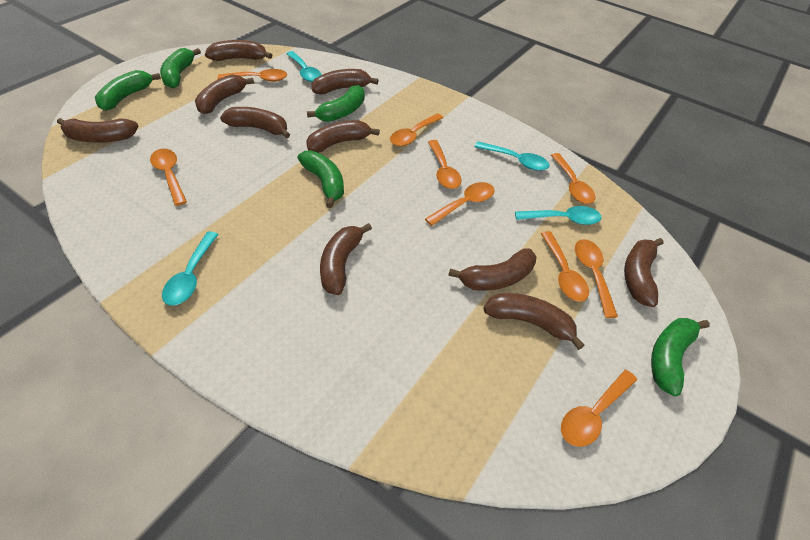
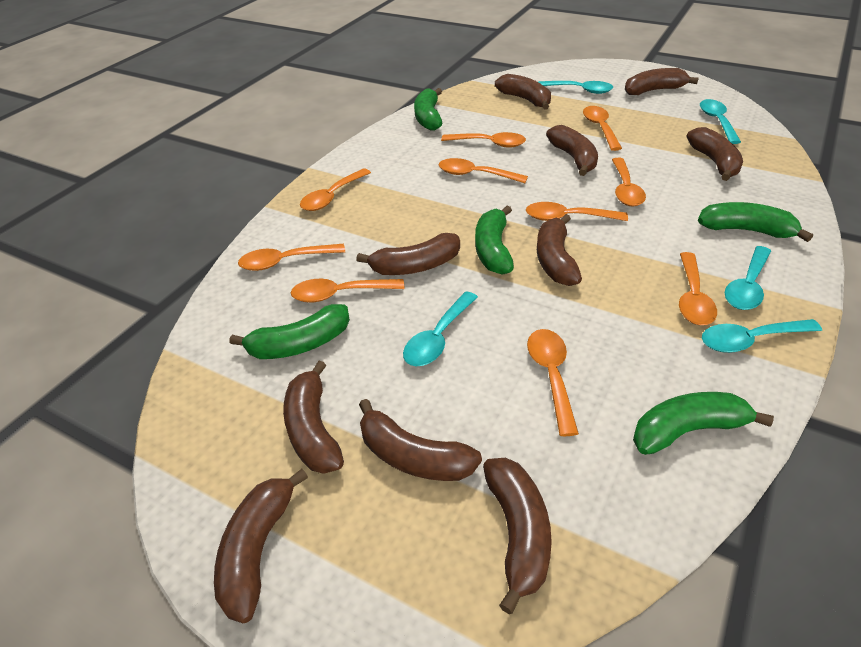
orange spoon: 9 -> 10
turquoise spoon: 4 -> 5

